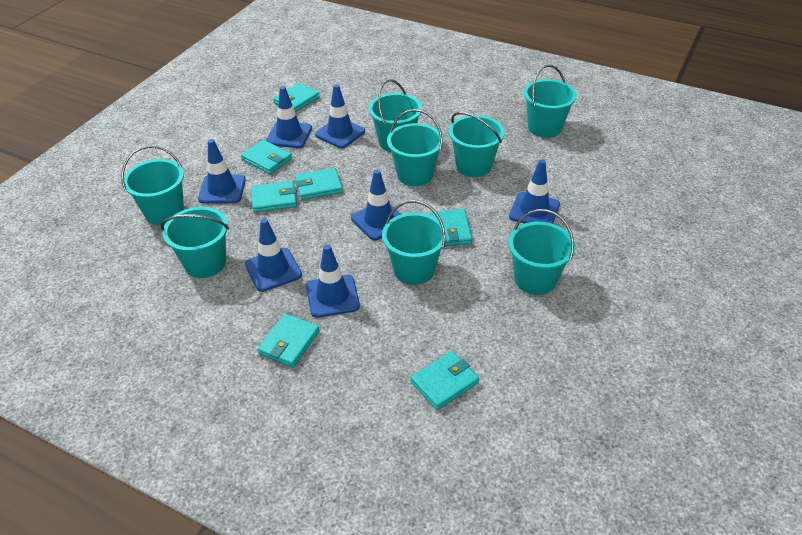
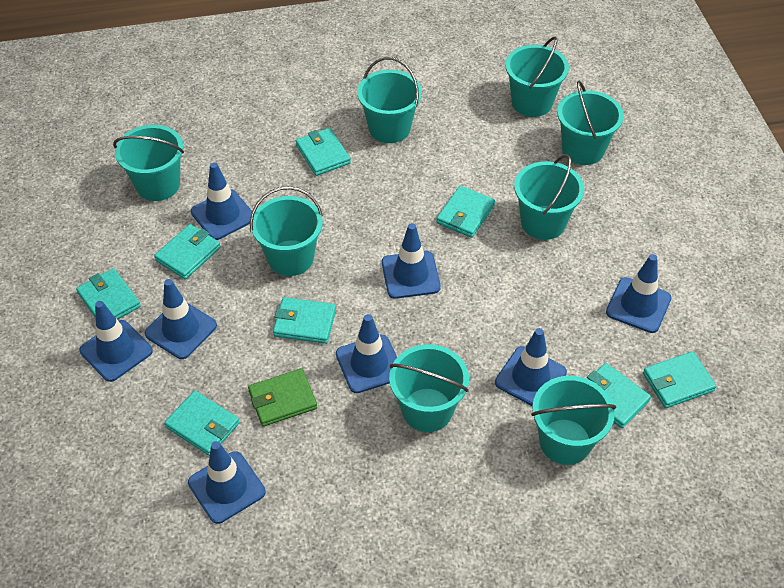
blue traffic cone: 7 -> 8
green wallet: 0 -> 1
turquoise wallet: 7 -> 8

